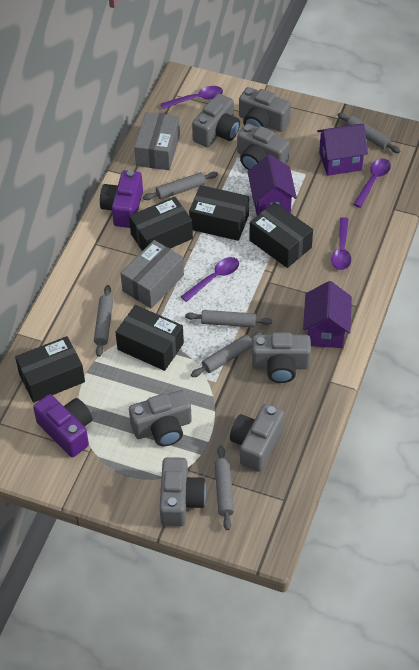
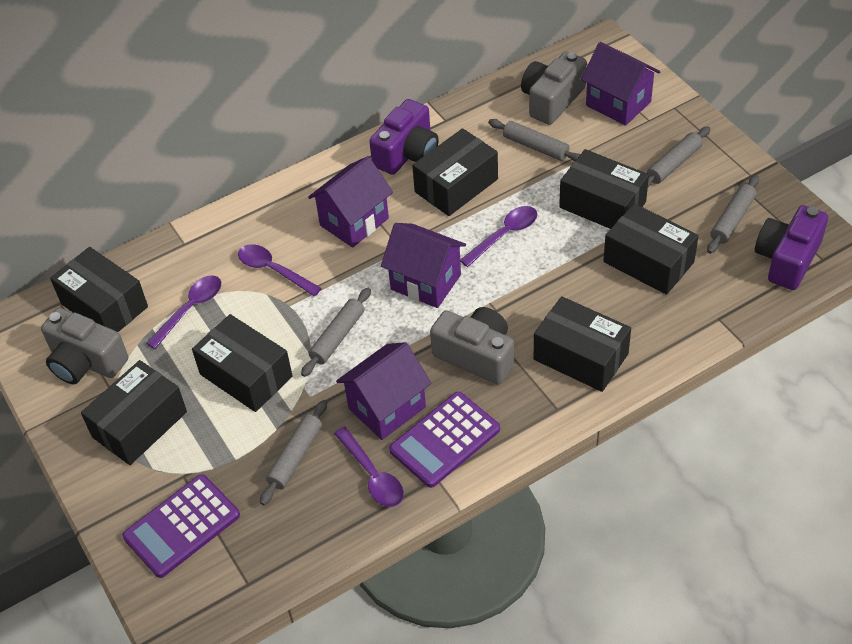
black box: 5 -> 7
grey box: 2 -> 0
grey camera: 7 -> 3
grey rolling pin: 6 -> 5
purple calculator: 0 -> 2
purple house: 3 -> 4

